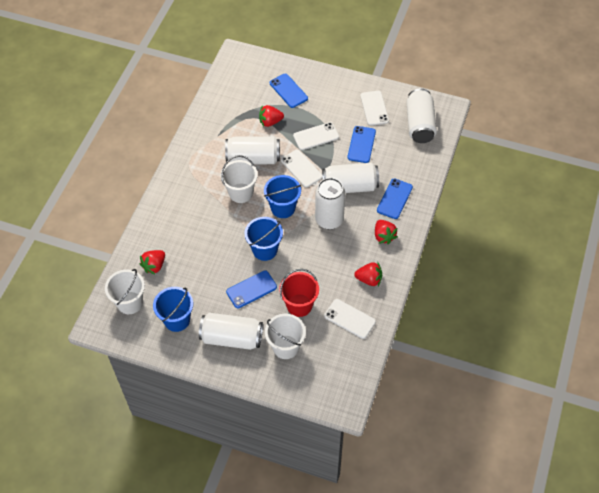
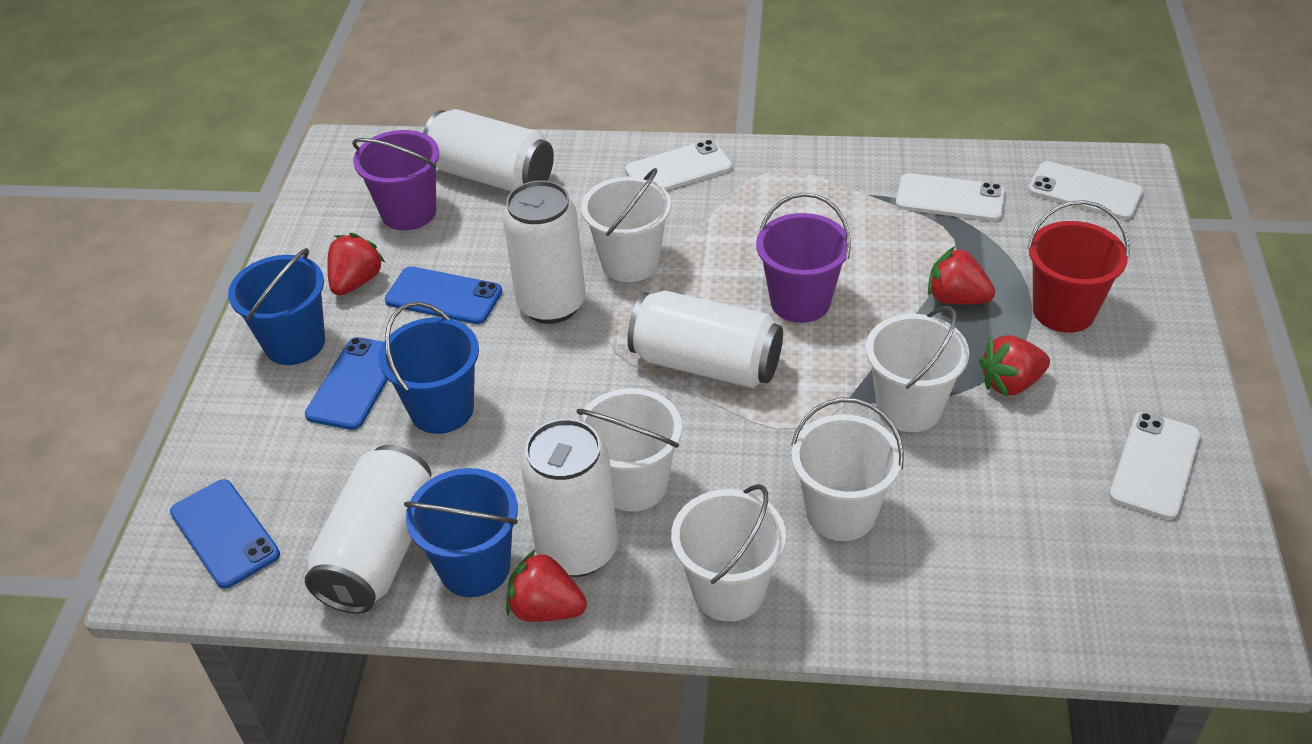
blue phone: 4 -> 3
purple bucket: 0 -> 2
white bucket: 3 -> 5

